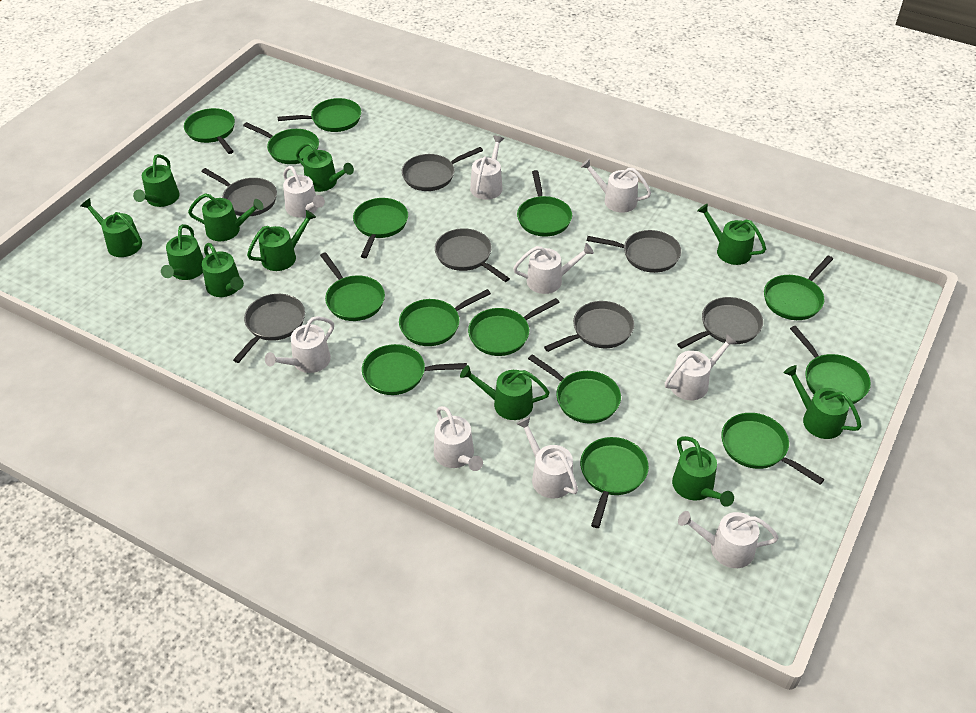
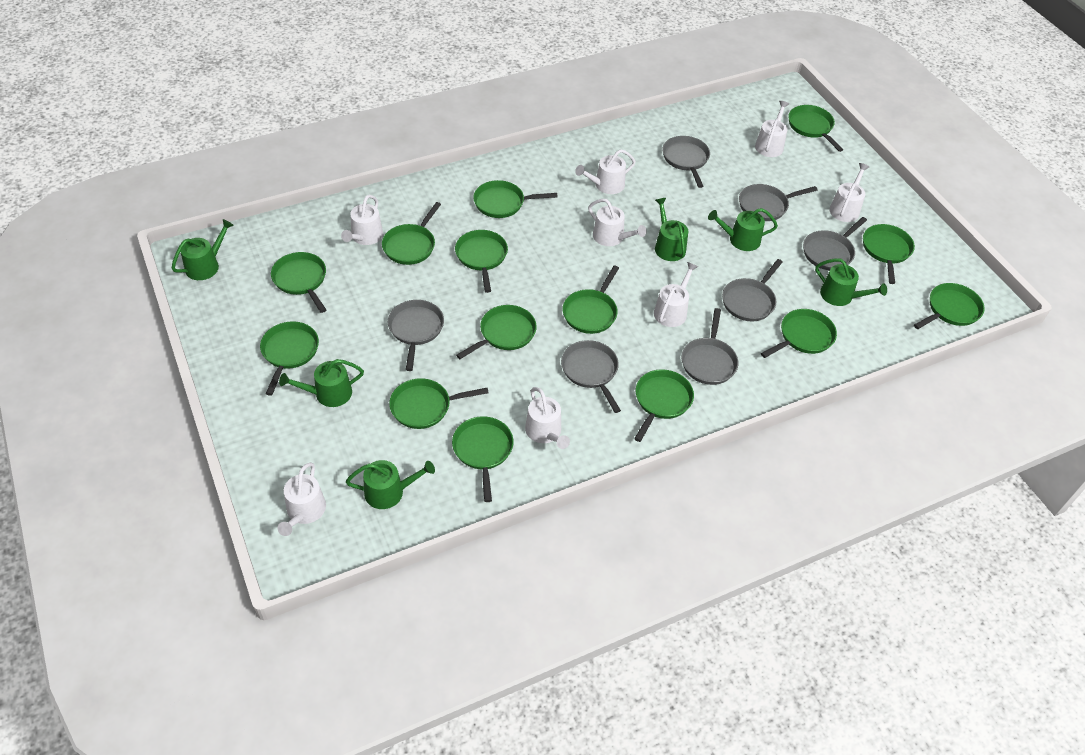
green watering can: 11 -> 6
white watering can: 9 -> 8

